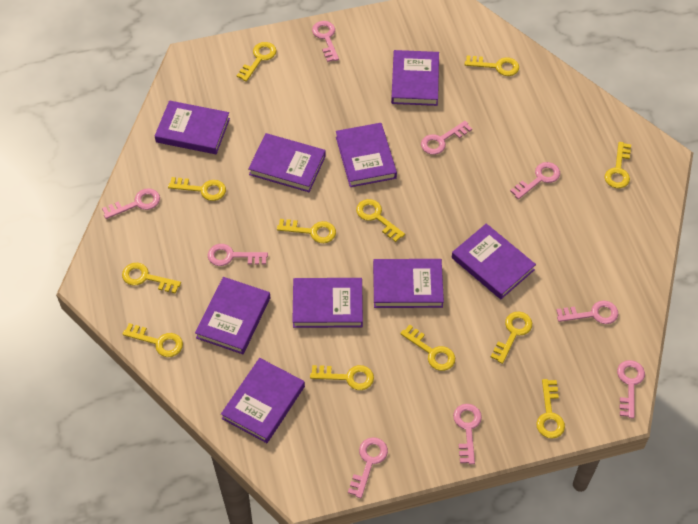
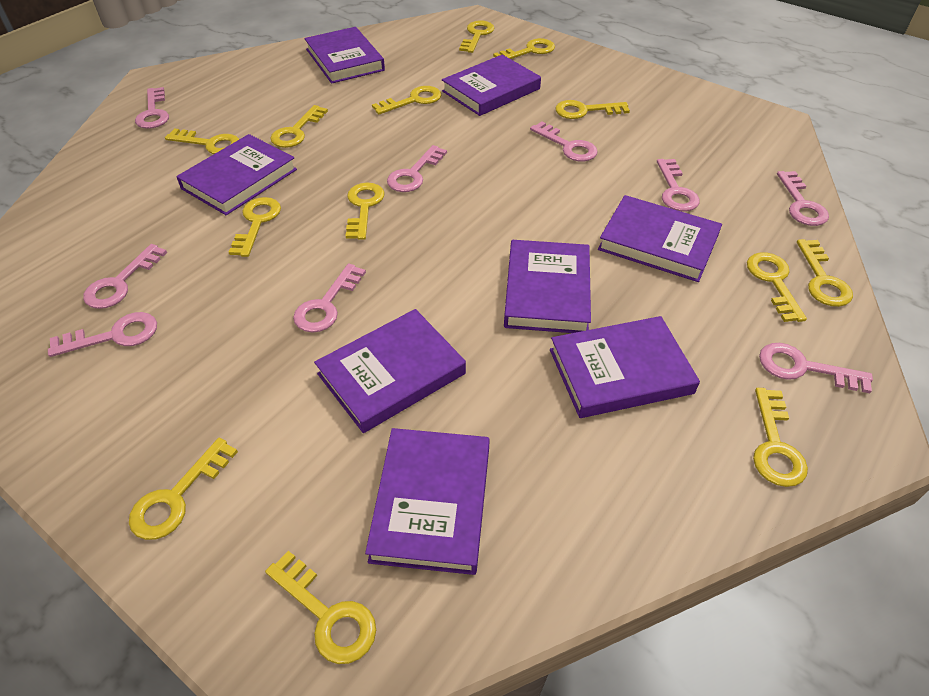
purple book: 9 -> 8
yellow key: 12 -> 13

